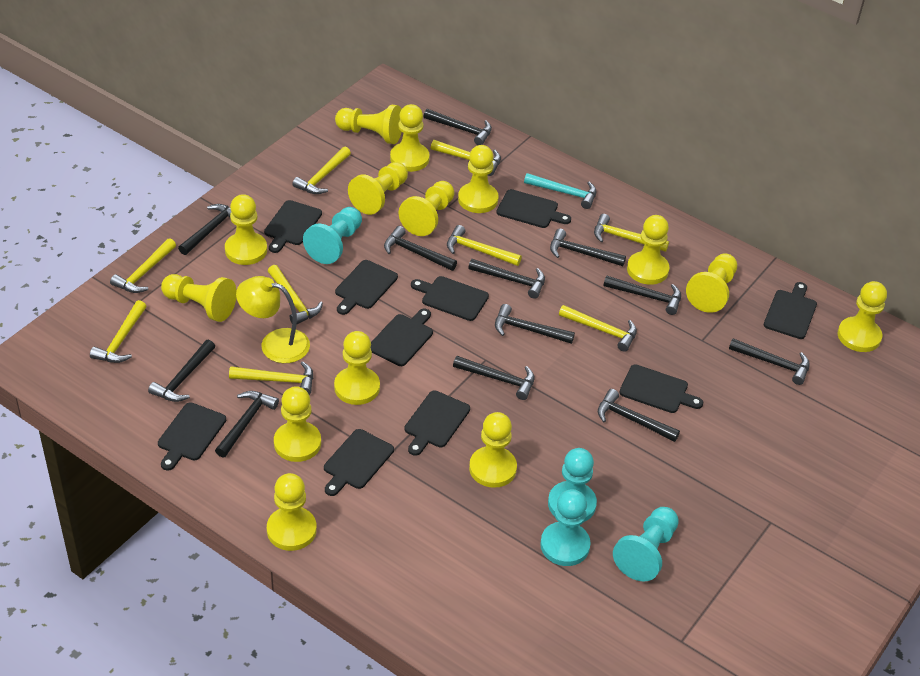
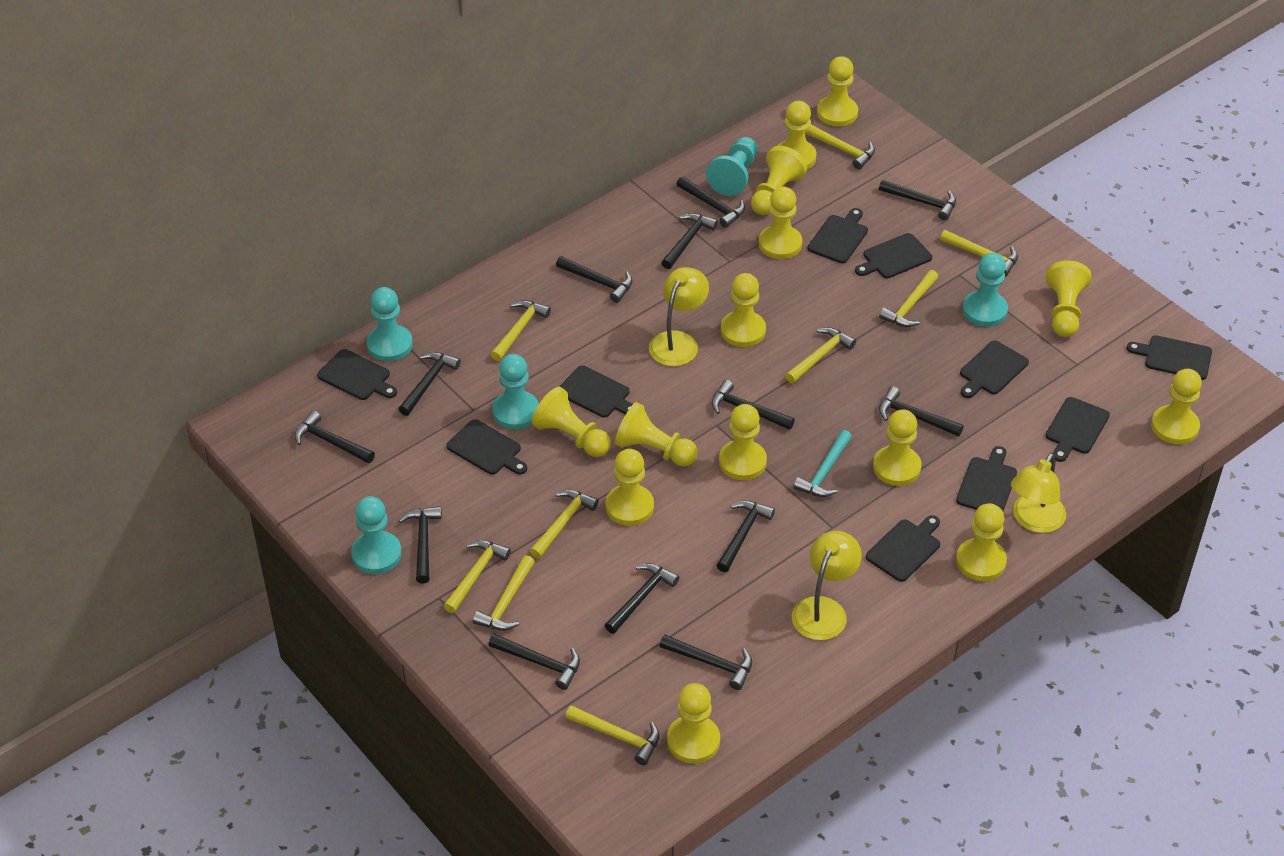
black hammer: 12 -> 13
turquoise pawn: 4 -> 5
yellow lamp: 1 -> 3

